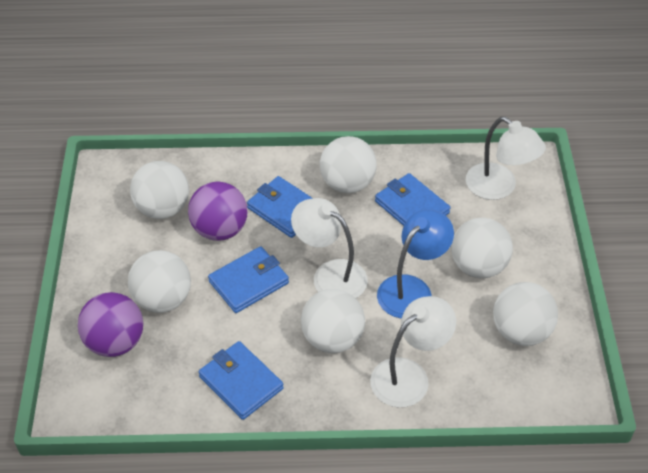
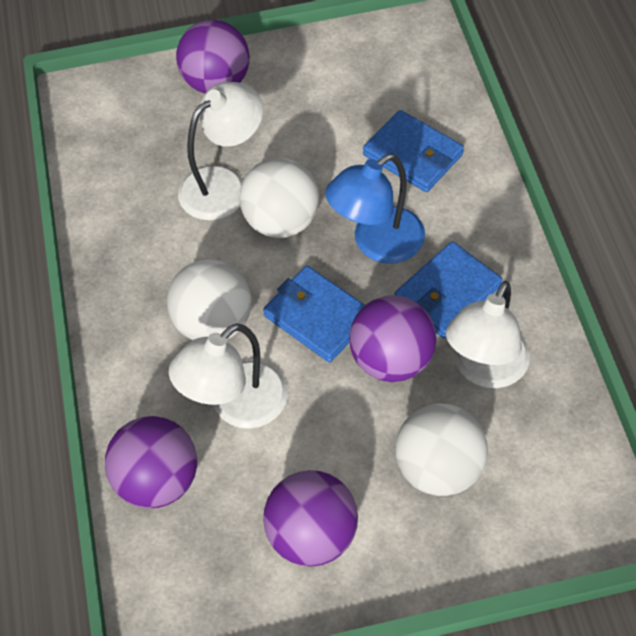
blue wallet: 4 -> 3
purple ball: 2 -> 4
white ball: 6 -> 3

